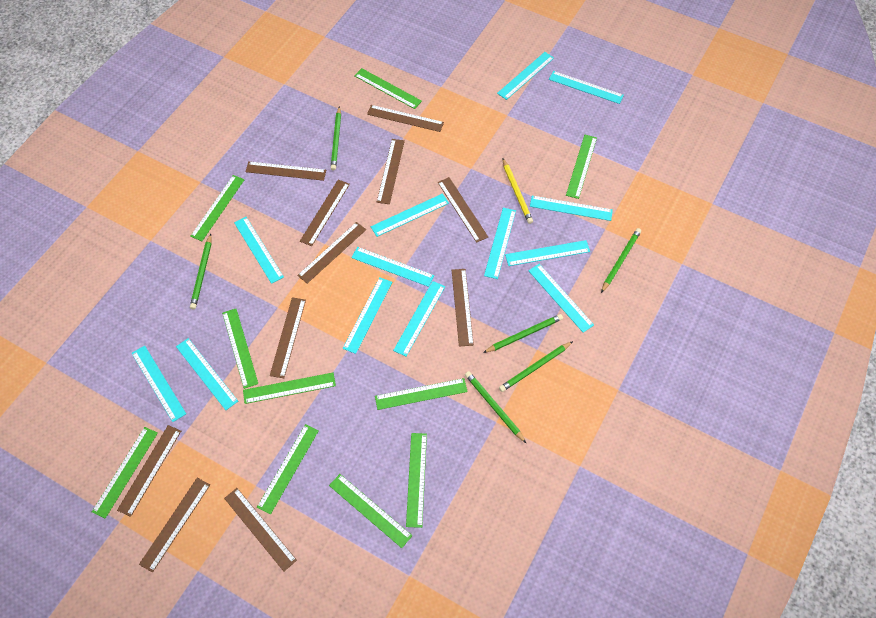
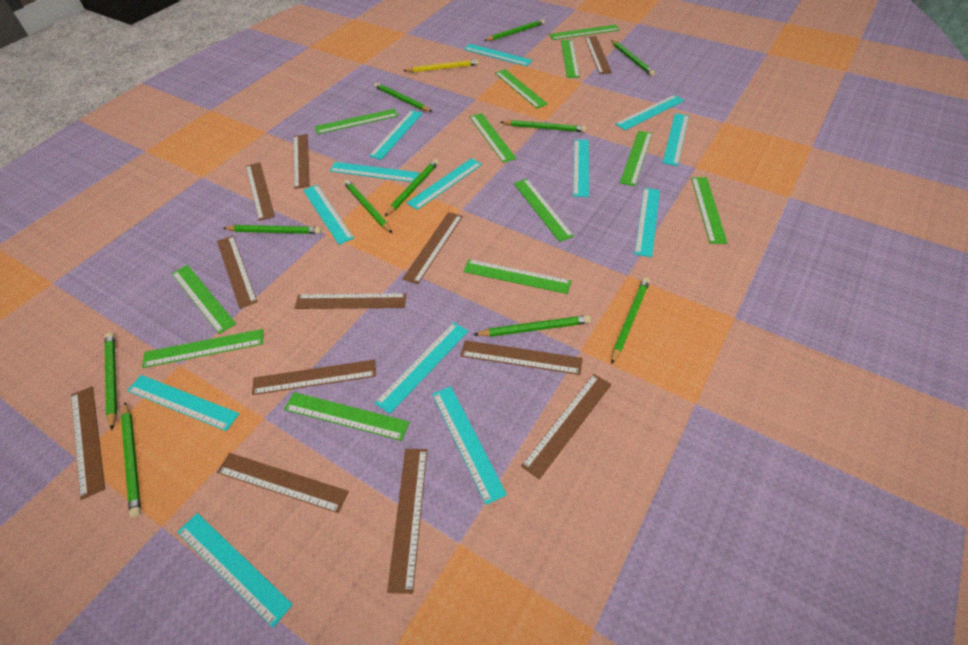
brown ruler: 11 -> 12
green pencil: 6 -> 11
green ruler: 10 -> 12

